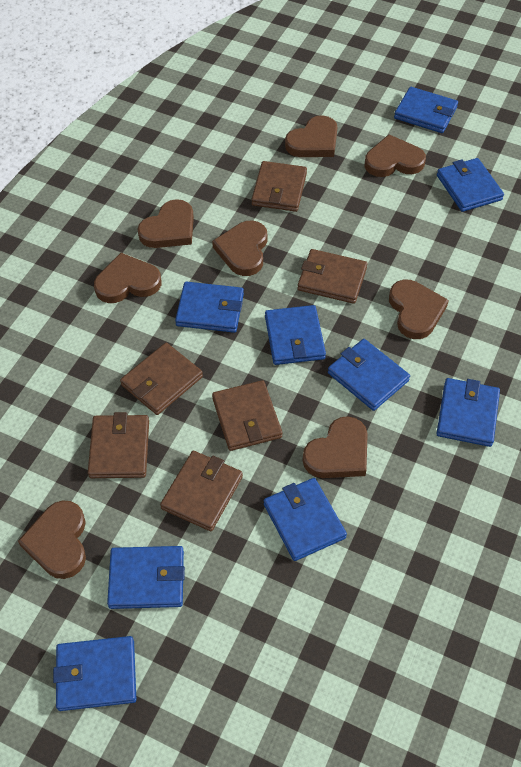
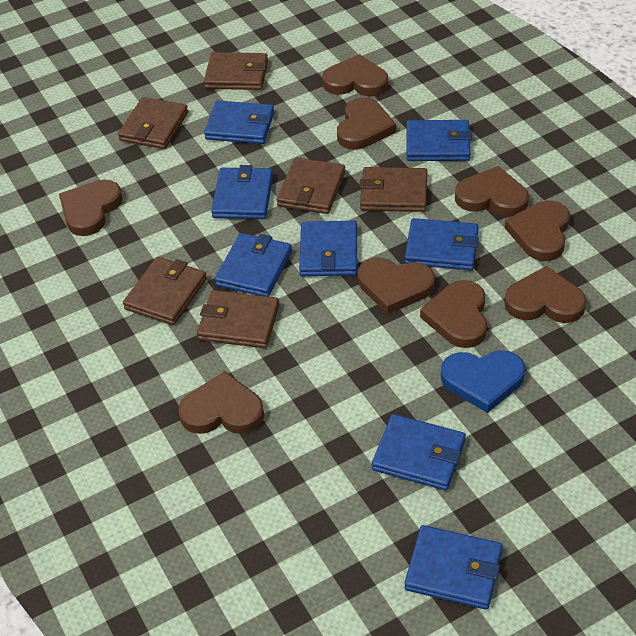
blue heart: 0 -> 1
blue wallet: 9 -> 8
brown heart: 8 -> 9

